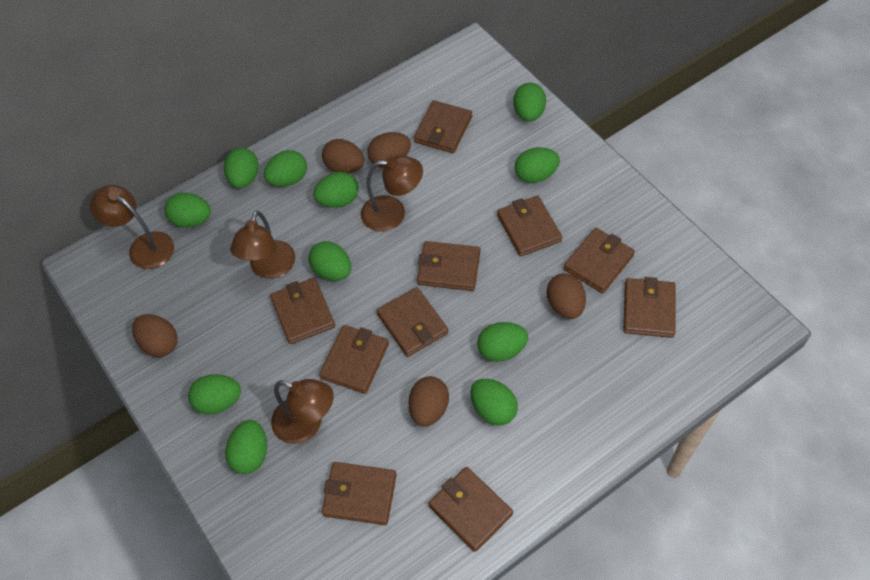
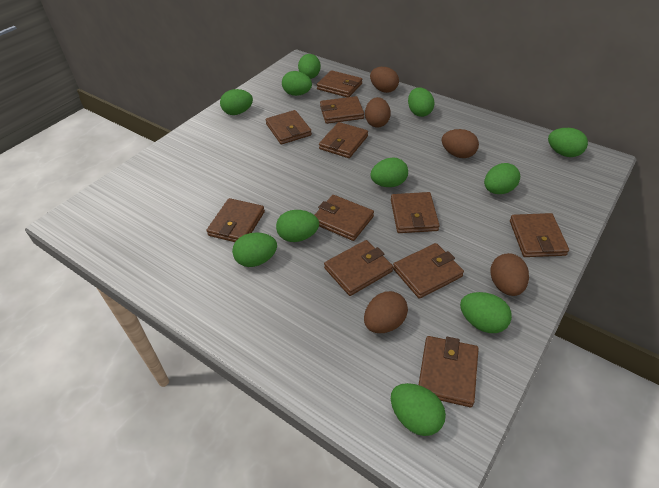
brown lamp: 4 -> 0
brown wallet: 10 -> 11

